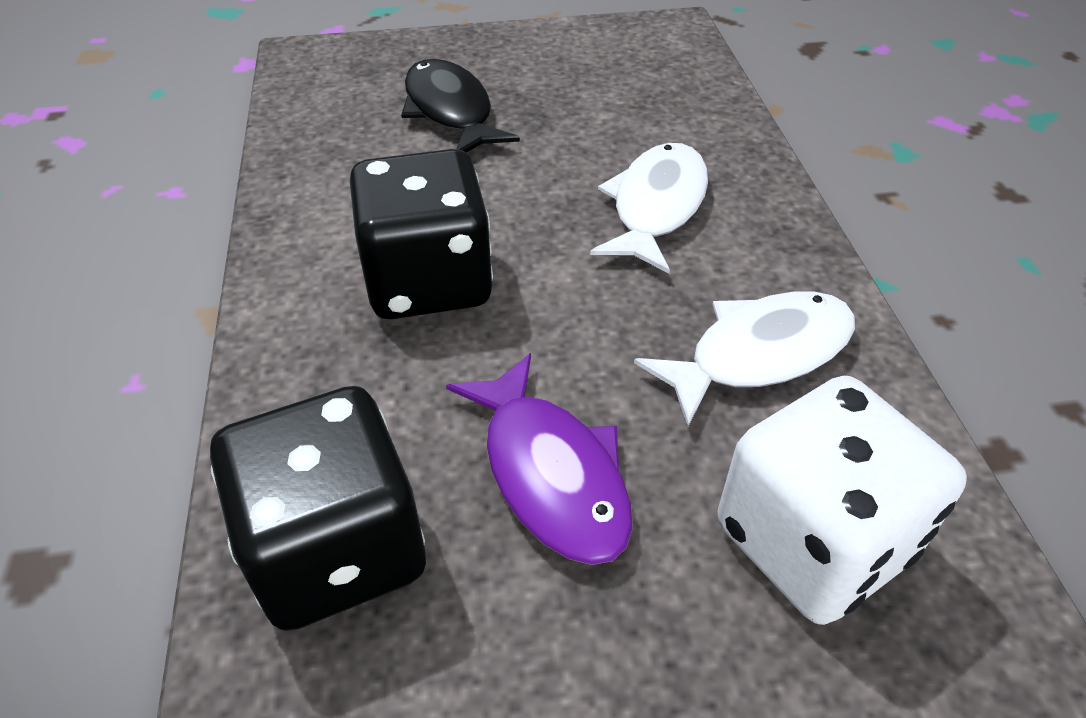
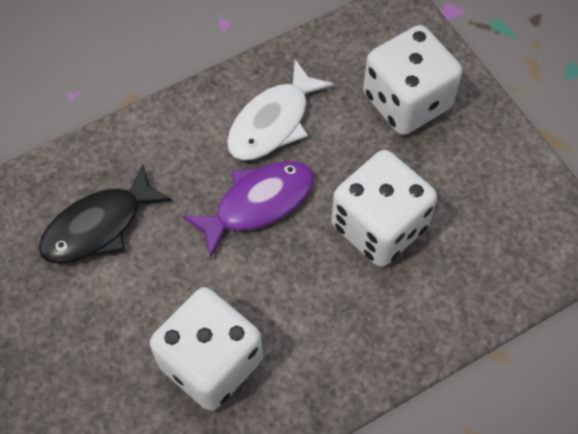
black dice: 2 -> 0
white dice: 1 -> 3
white fish: 2 -> 1

